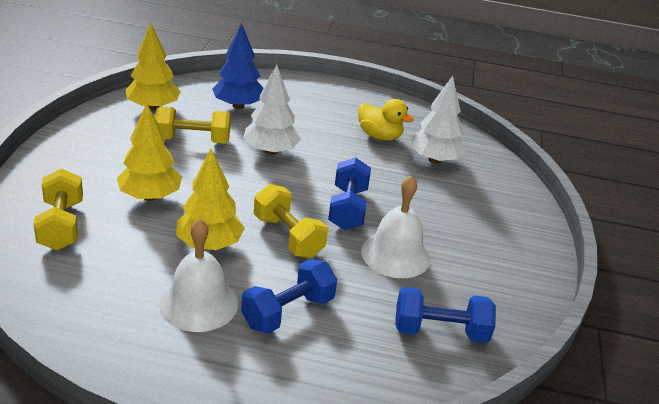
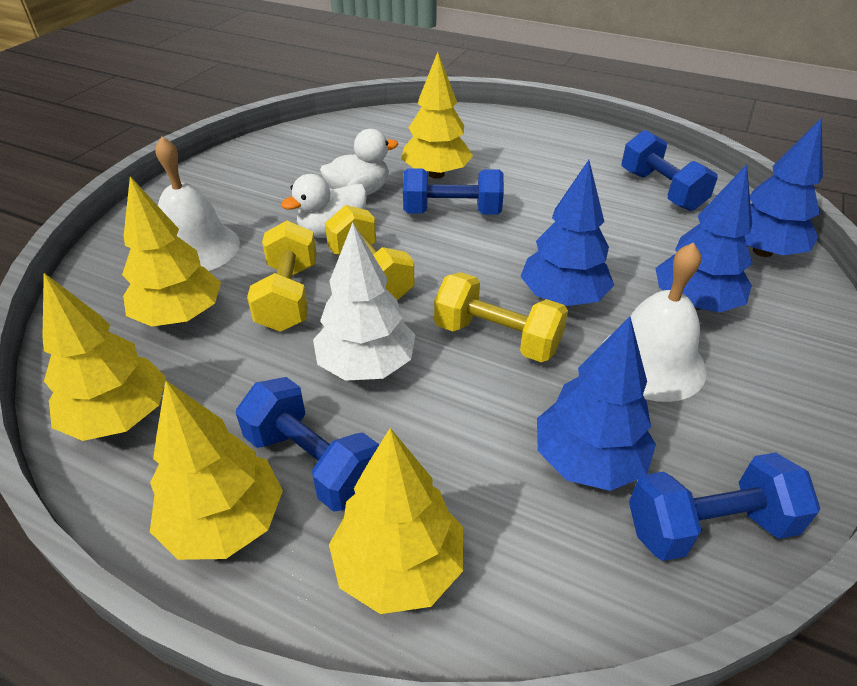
blue dumbbell: 3 -> 4
blue tree: 1 -> 4
white duck: 0 -> 2
white tree: 2 -> 1
yellow duck: 1 -> 0
yellow tree: 3 -> 5

